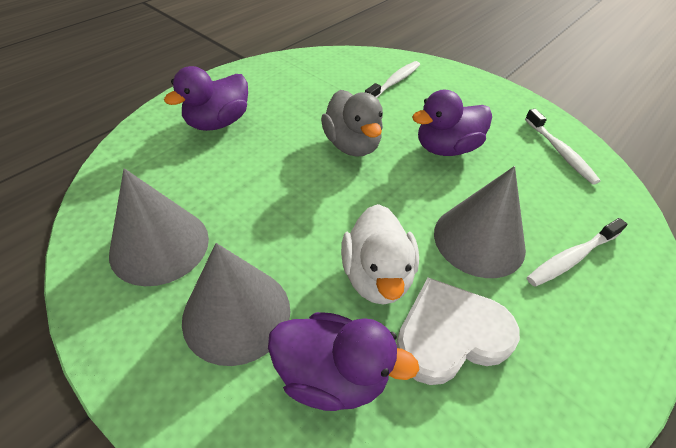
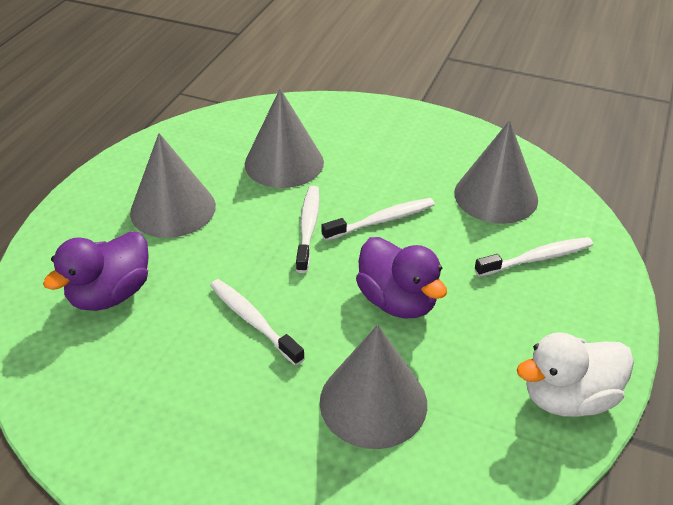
grey cone: 3 -> 4
grey duck: 1 -> 0
purple duck: 3 -> 2
white heart: 1 -> 0
white toothbrush: 3 -> 4

